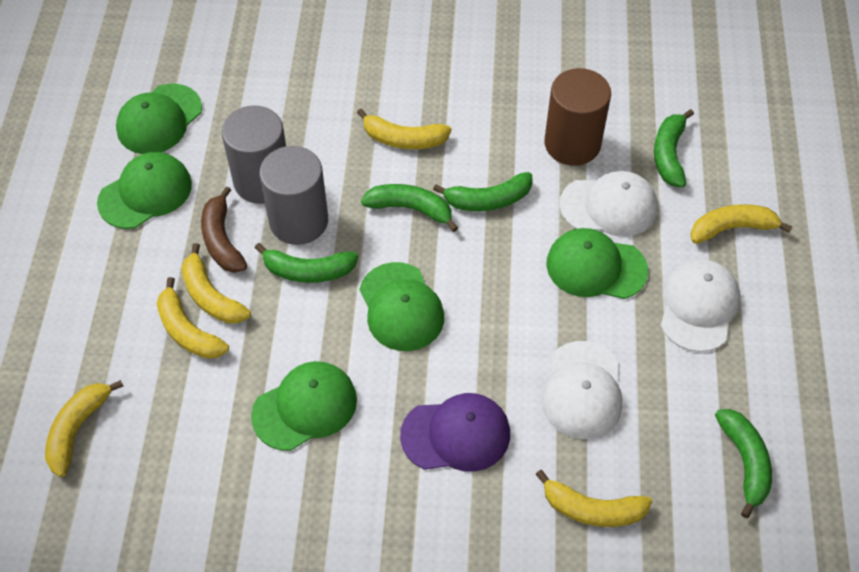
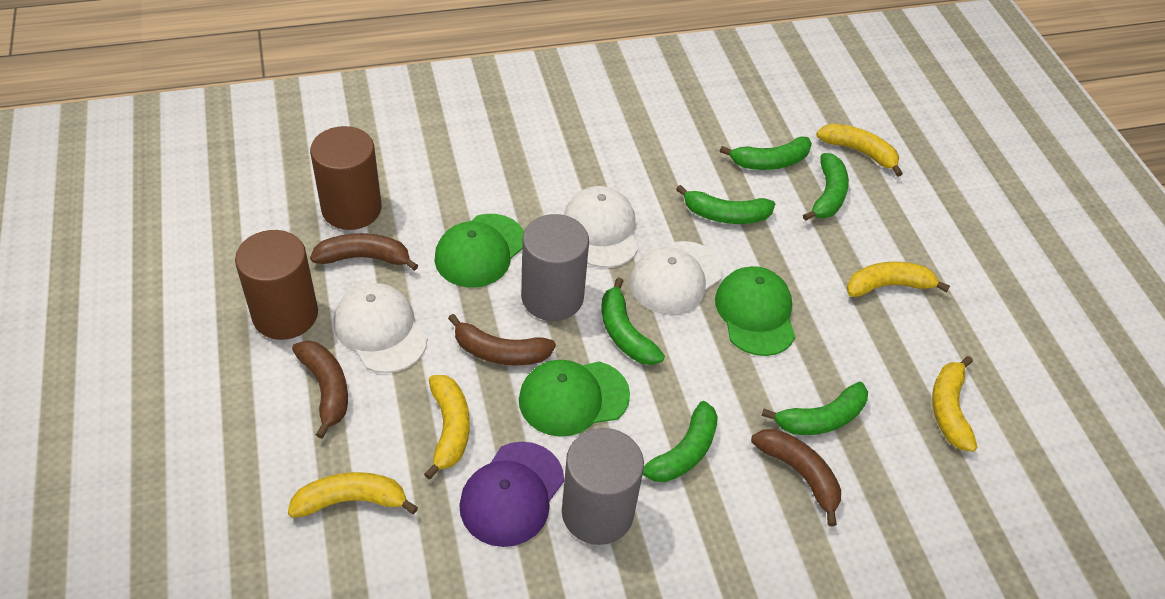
brown banana: 1 -> 4
brown cylinder: 1 -> 2
green banana: 5 -> 6
green cap: 5 -> 3
yellow banana: 6 -> 5

